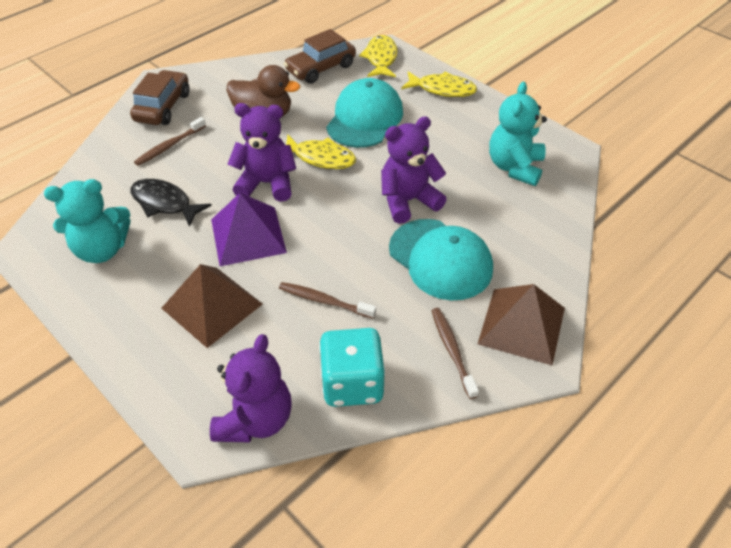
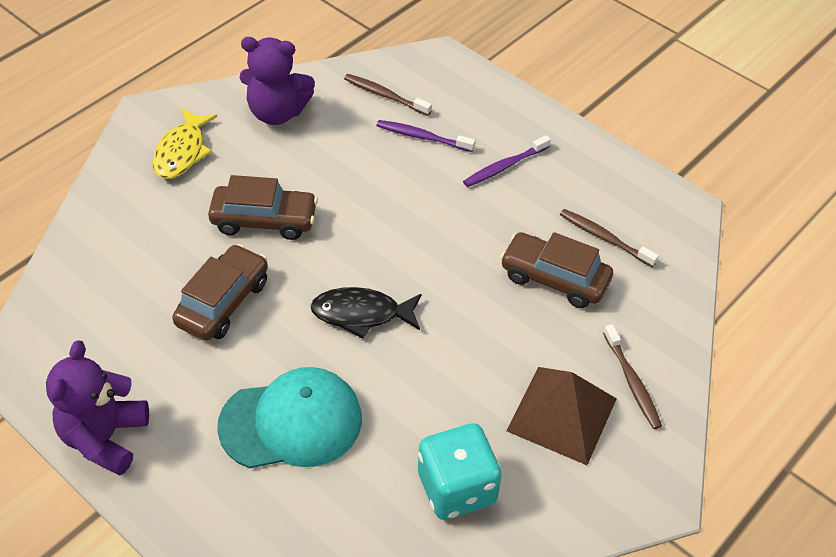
brown car: 2 -> 3
brown duck: 1 -> 0
brown pyramid: 2 -> 1
purple pyramid: 1 -> 0
purple teddy bear: 3 -> 2
purple toothbrush: 0 -> 2
turquoise cap: 2 -> 1
turquoise teddy bear: 2 -> 0
yellow fish: 3 -> 1

